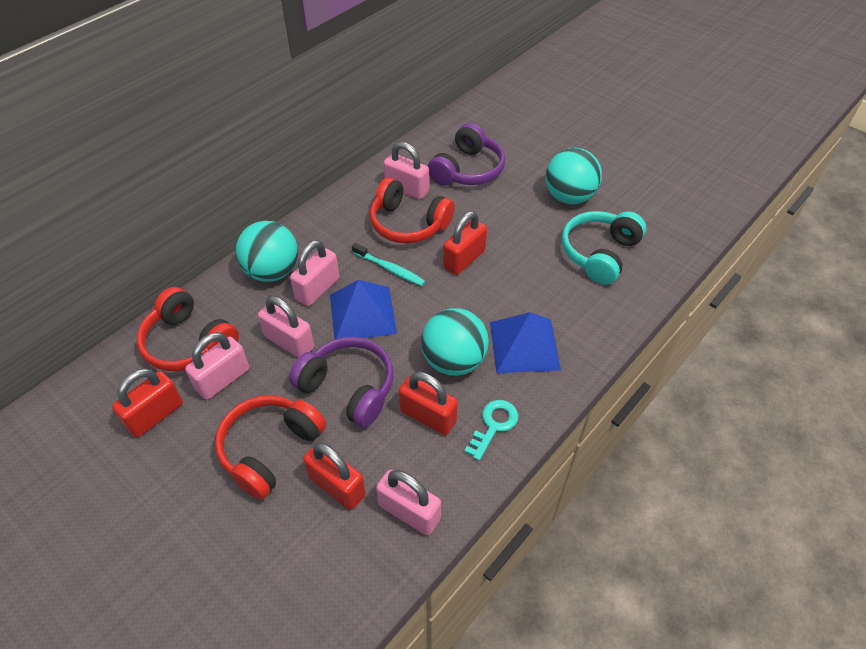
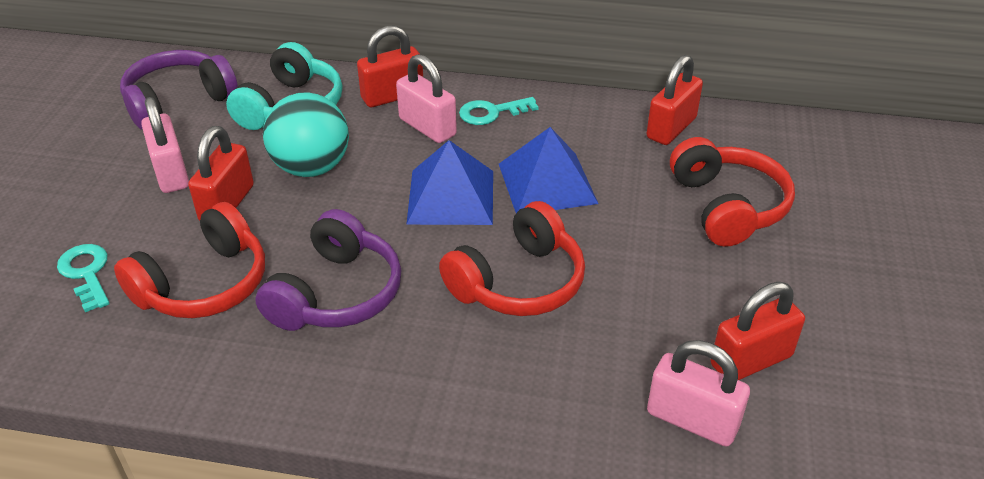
pink padlock: 5 -> 3
turquoise ball: 3 -> 1
turquoise key: 1 -> 2
turquoise toothbrush: 1 -> 0

